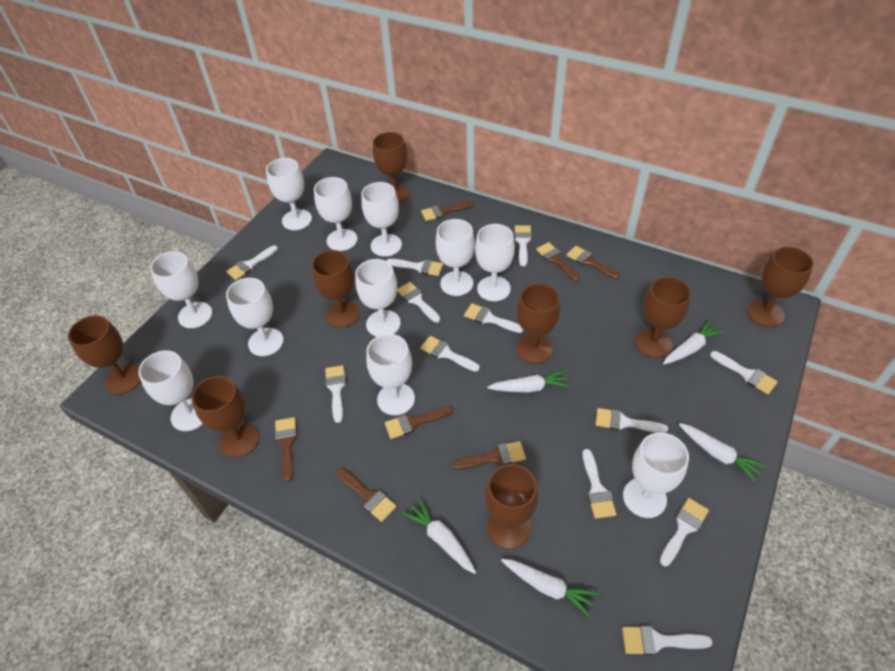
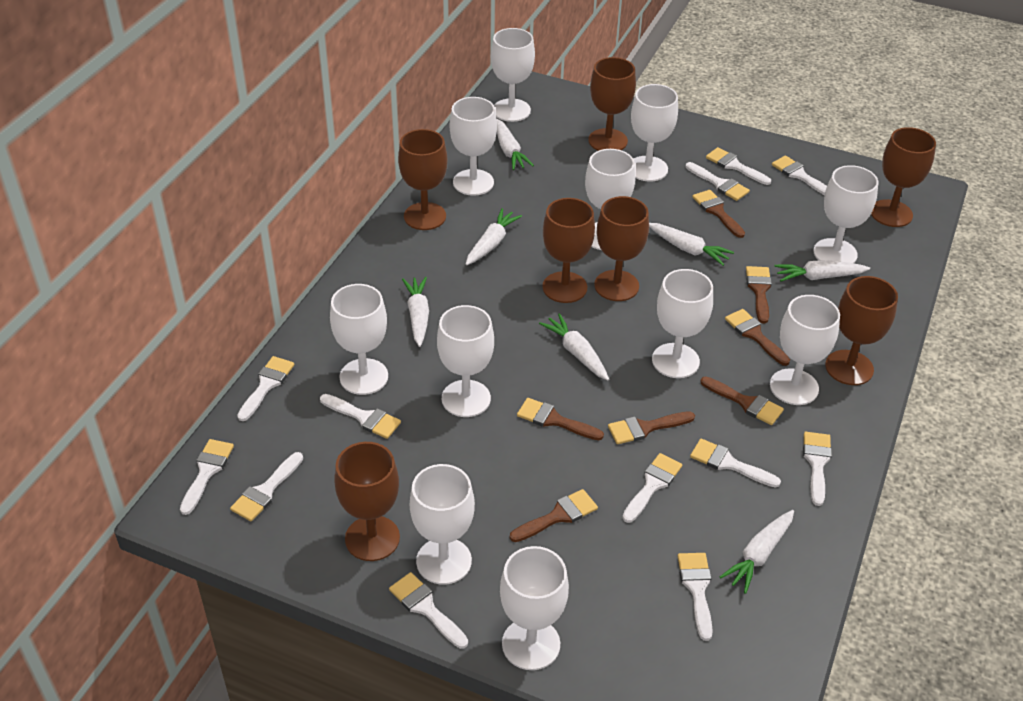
brown goblet: 8 -> 7
white carrot: 5 -> 7

